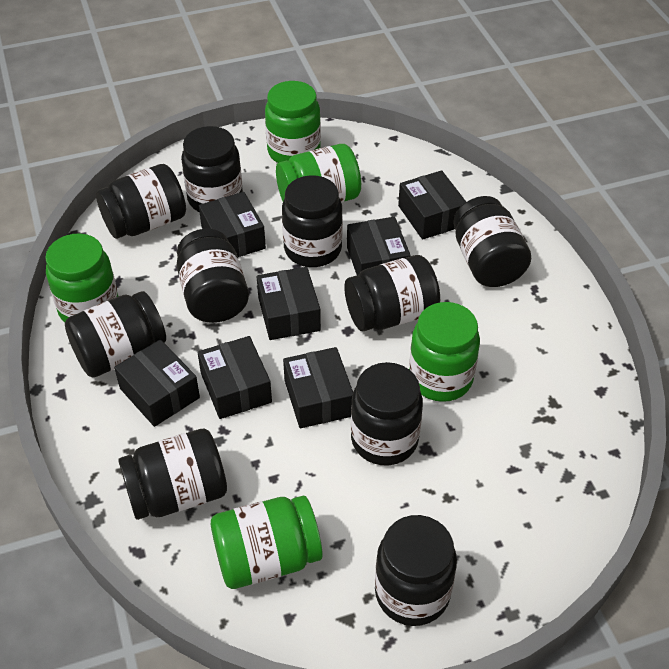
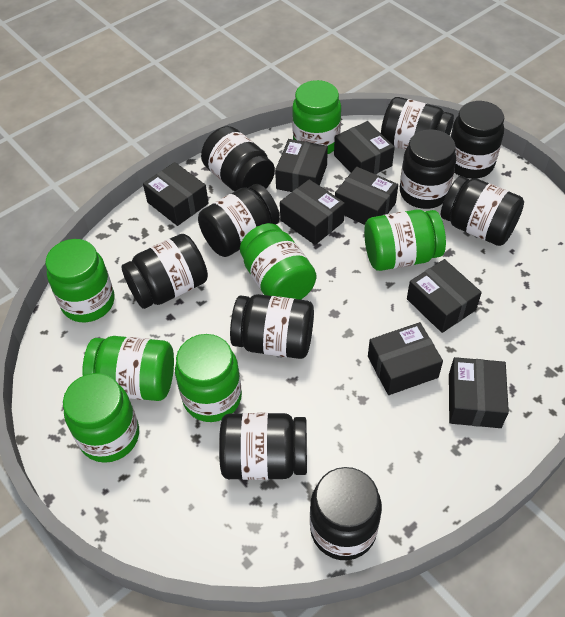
black box: 7 -> 8
green jar: 5 -> 7

